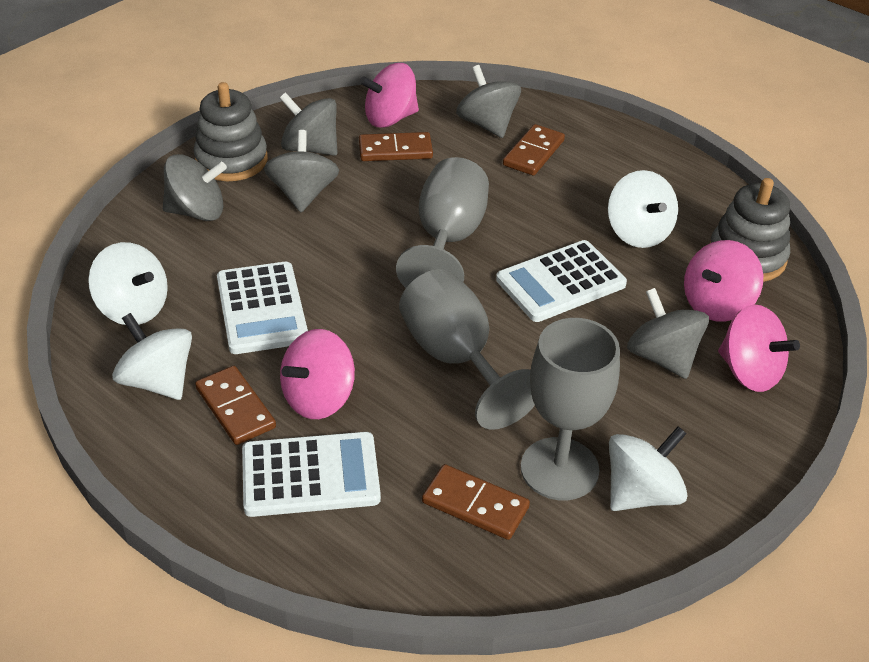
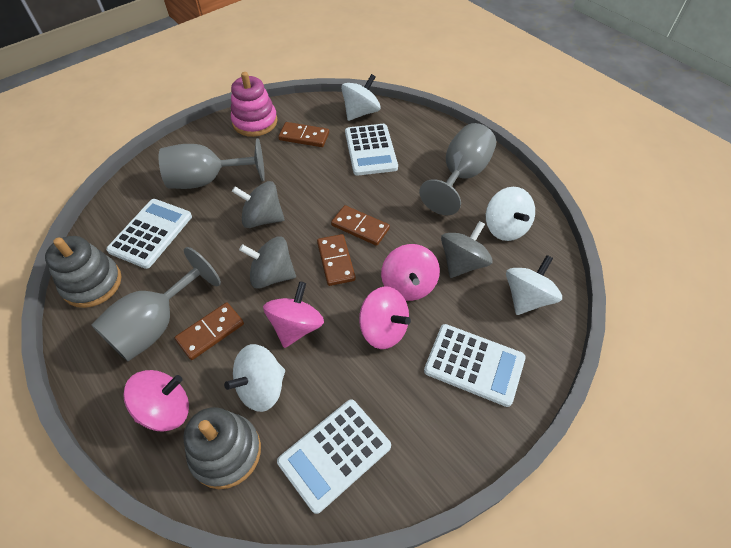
grey spinning top: 5 -> 3
pink stacking toy: 0 -> 1
white calculator: 3 -> 4

